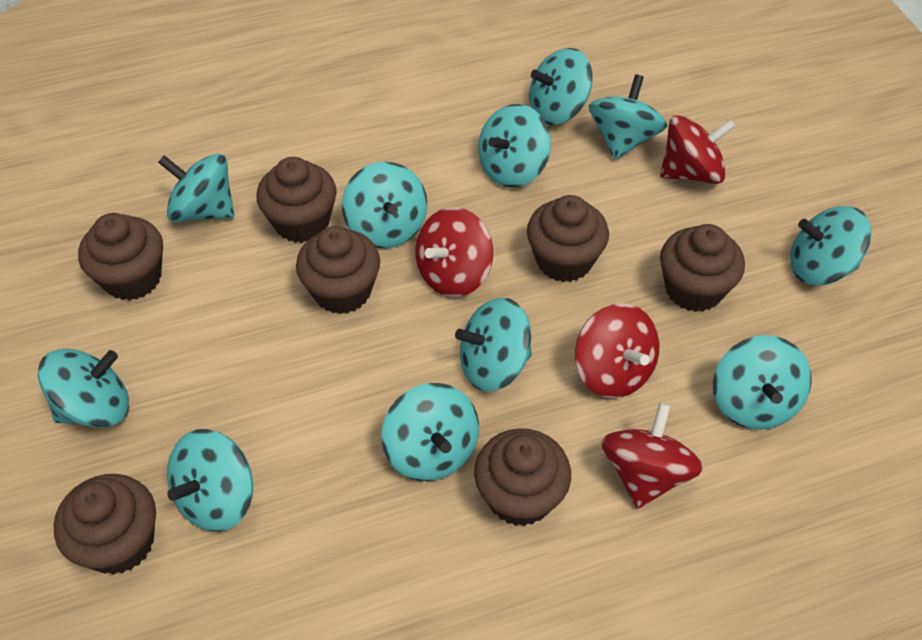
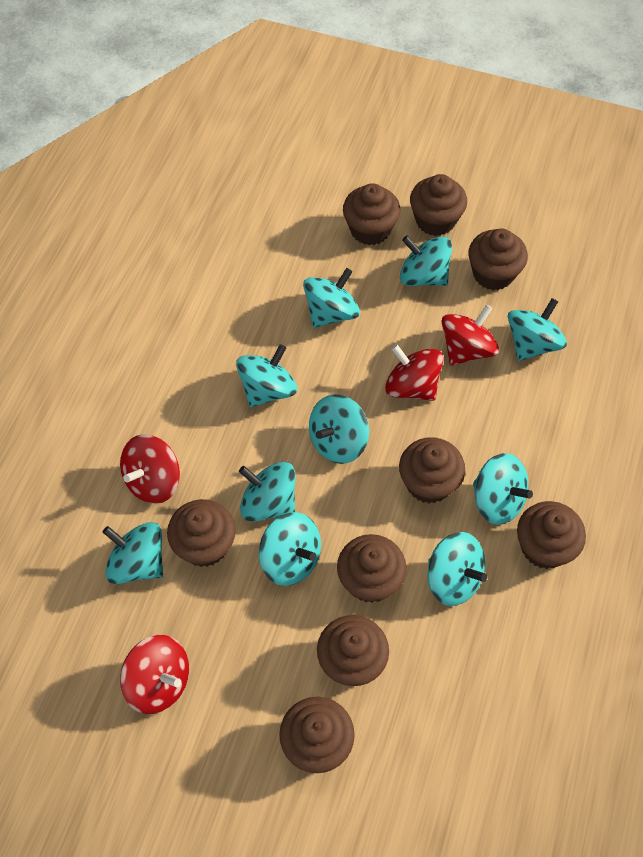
brown cupcake: 7 -> 9
turquoise spinning top: 11 -> 10

